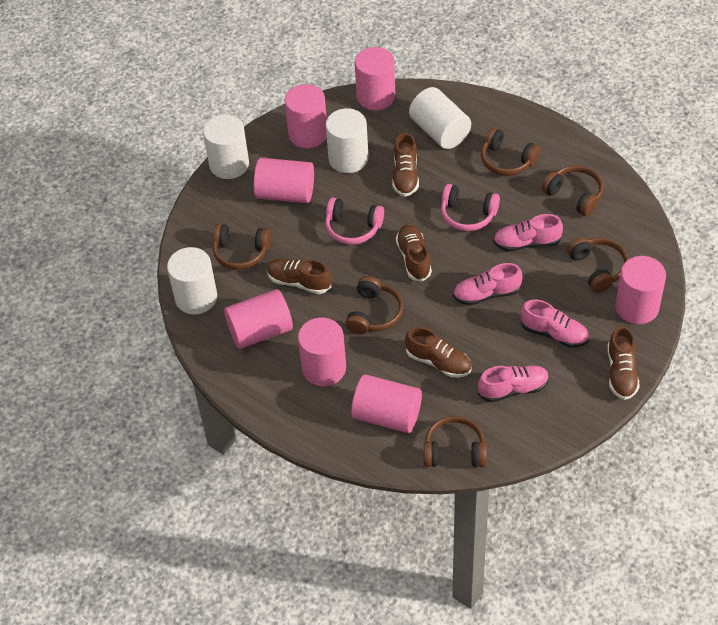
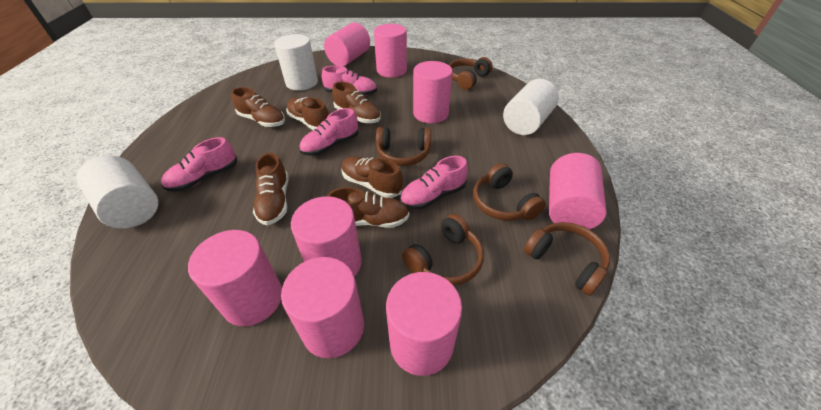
brown headphones: 6 -> 5
brown shoe: 5 -> 6
pink cylinder: 7 -> 8
pink headphones: 2 -> 0
white cylinder: 4 -> 3

